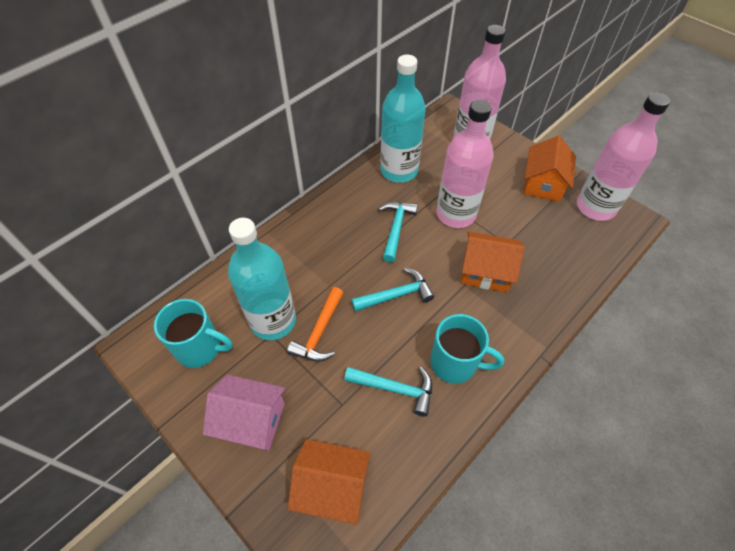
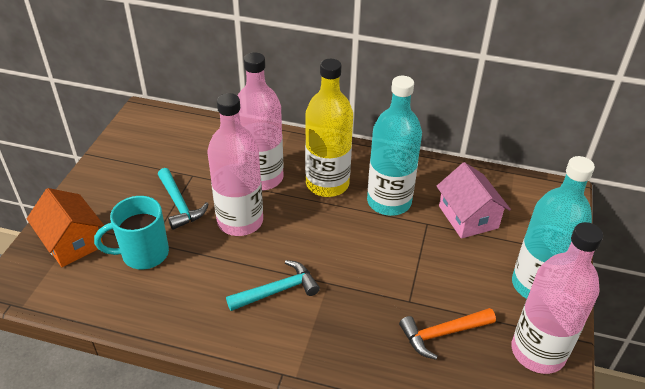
orange house: 3 -> 1
turquoise hammer: 3 -> 2
turquoise mug: 2 -> 1
yellow bottle: 0 -> 1

